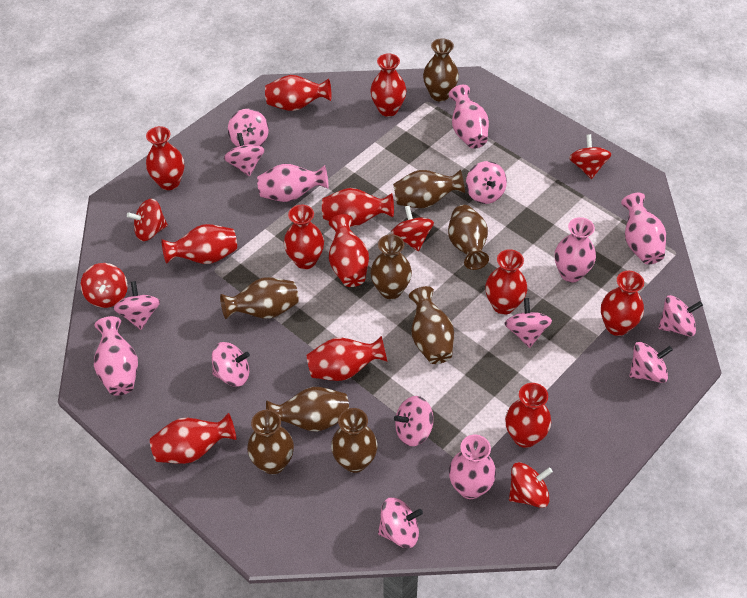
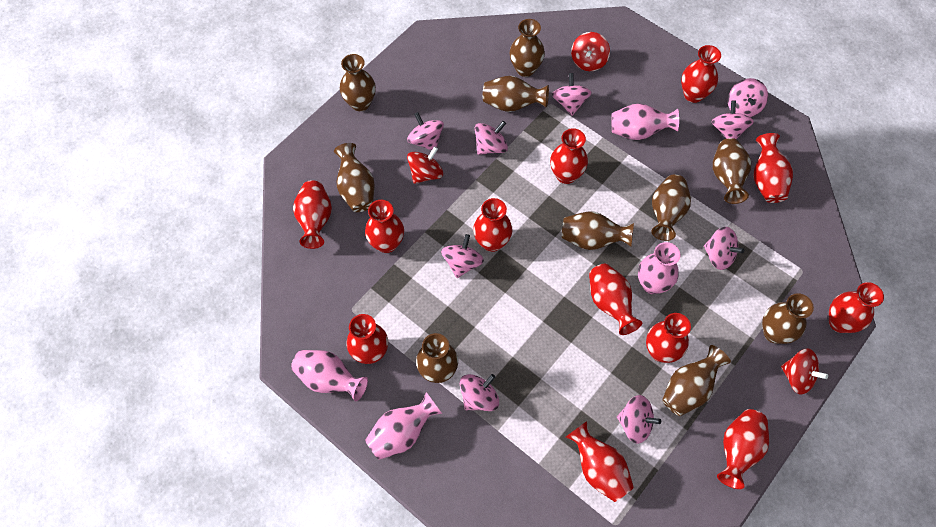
brown vase: 9 -> 10
pink spinning top: 10 -> 9
pink vase: 6 -> 4
red spinning top: 5 -> 3

